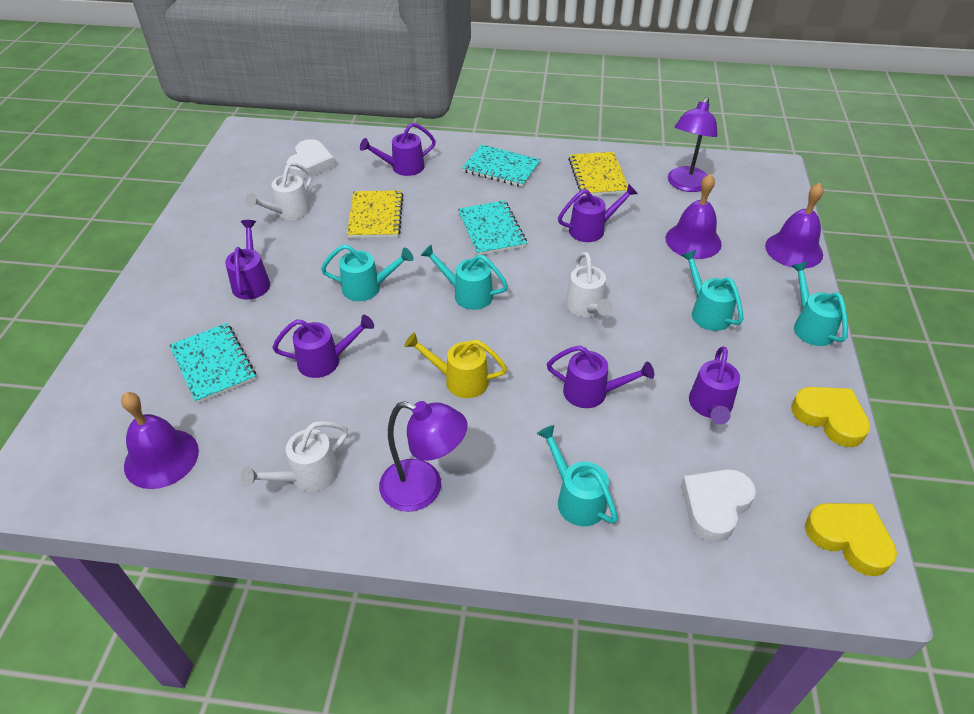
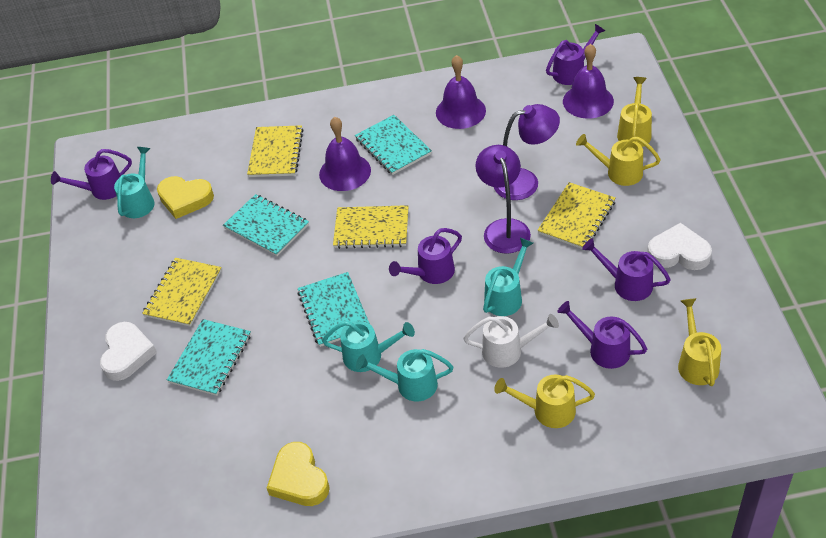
purple watering can: 6 -> 5
turquoise notebook: 3 -> 4
turquoise watering can: 5 -> 4
white watering can: 3 -> 1
yellow notebook: 2 -> 4
yellow watering can: 1 -> 4

